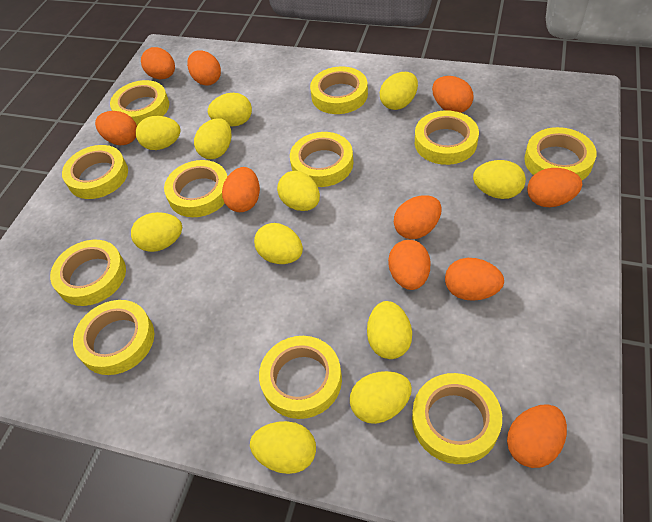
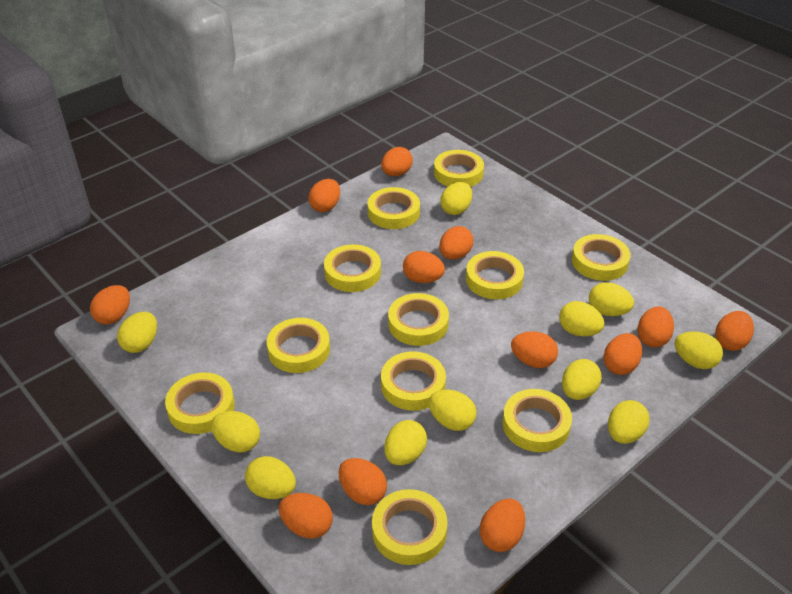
orange egg: 10 -> 12

